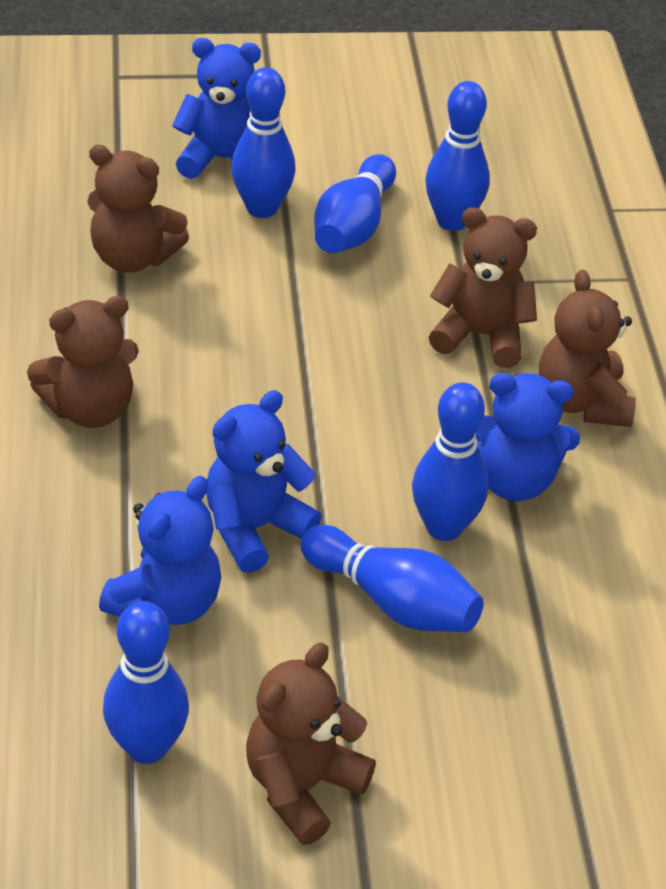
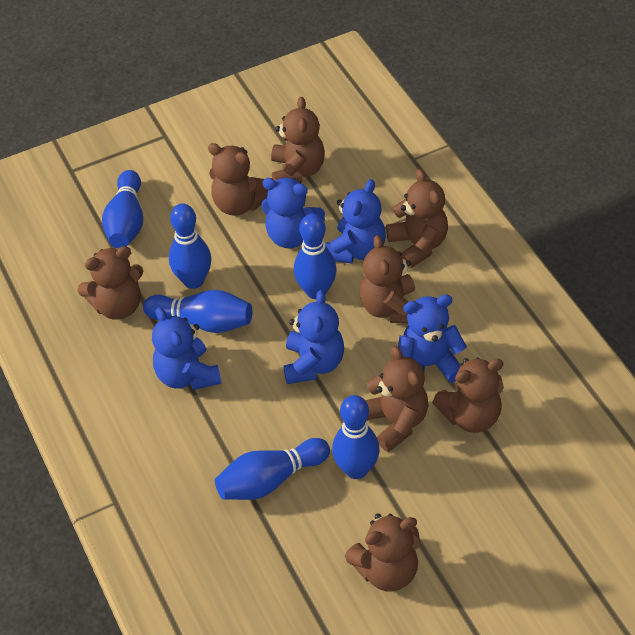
blue teddy bear: 4 -> 5
brown teddy bear: 5 -> 8

